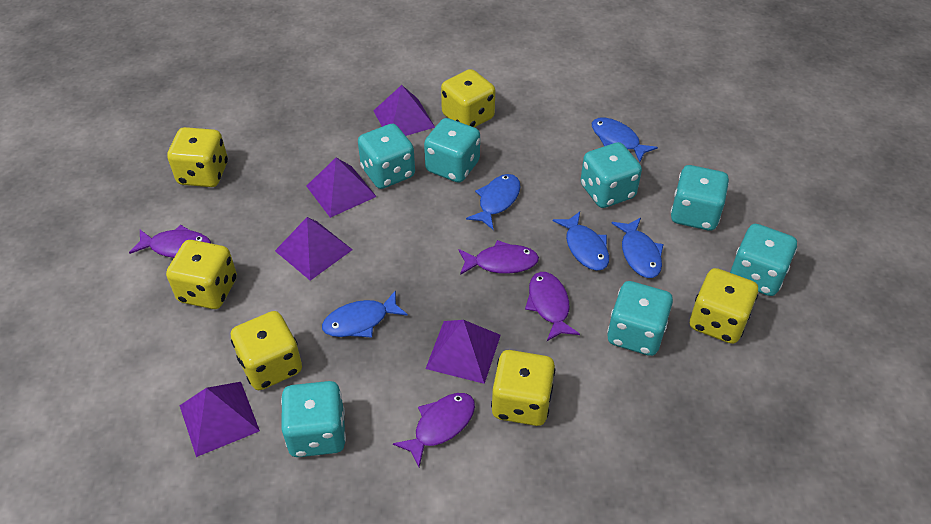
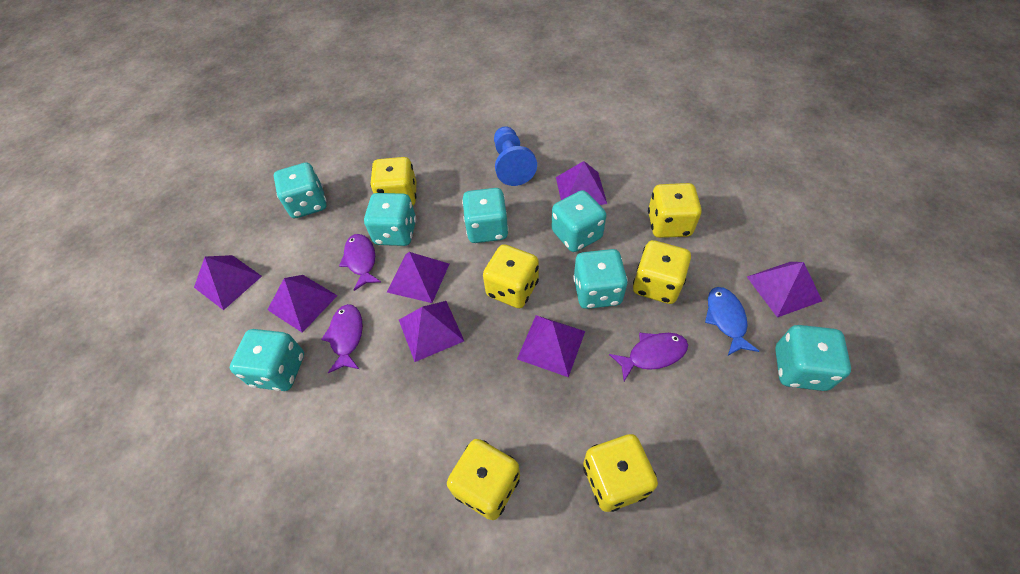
blue fish: 5 -> 1
blue pawn: 0 -> 1
purple fish: 4 -> 3
purple pyramid: 5 -> 7

